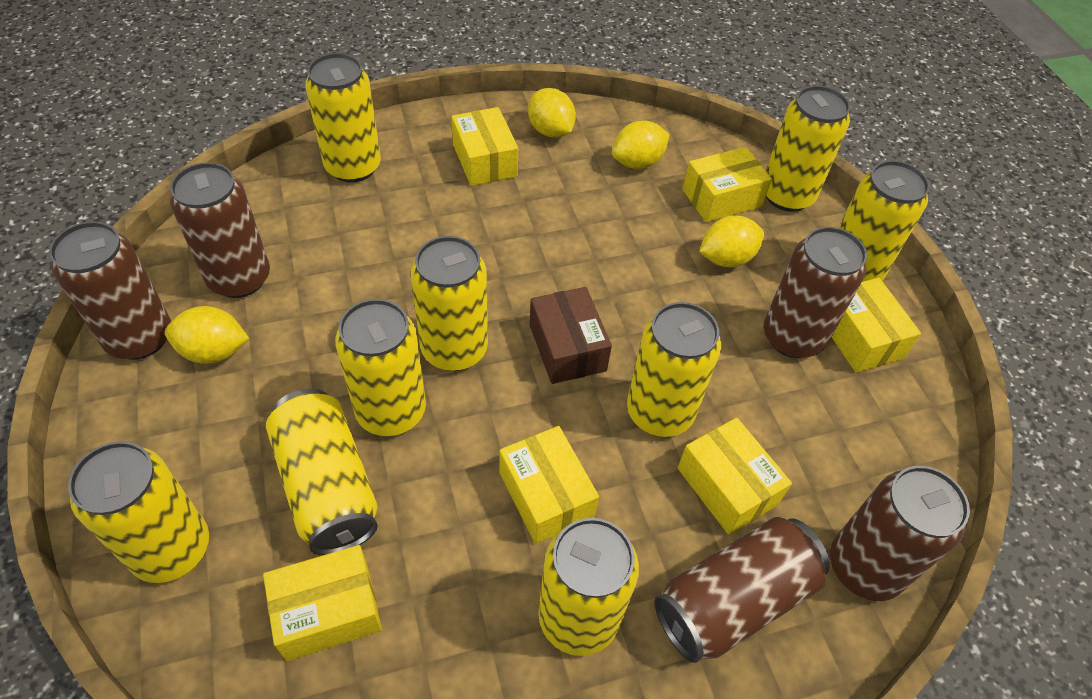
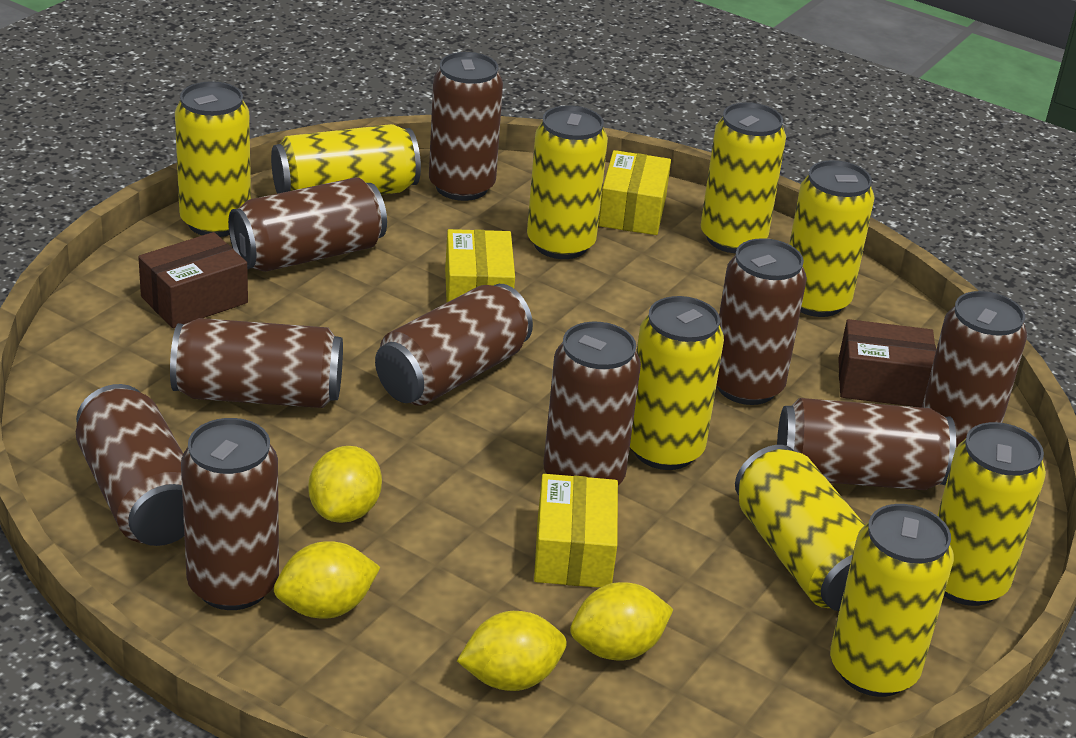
brown box: 1 -> 2
brown can: 5 -> 10
yellow box: 6 -> 3

